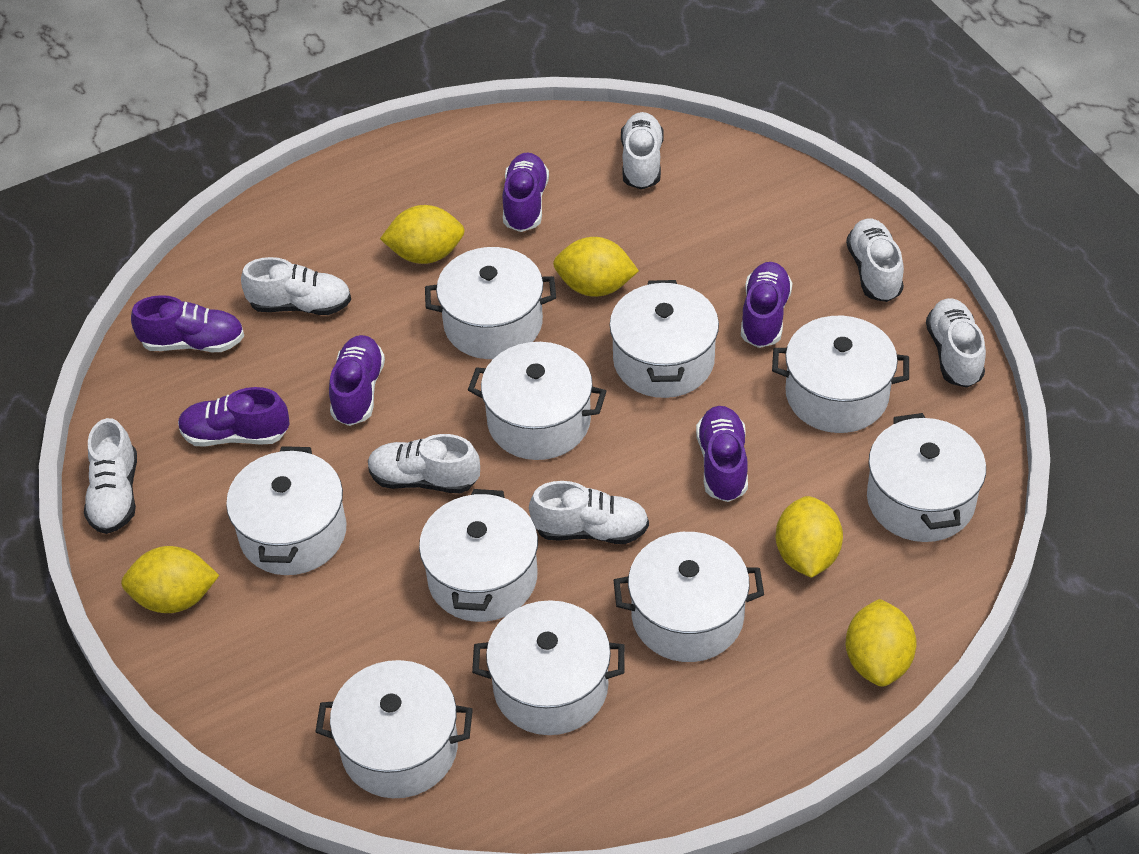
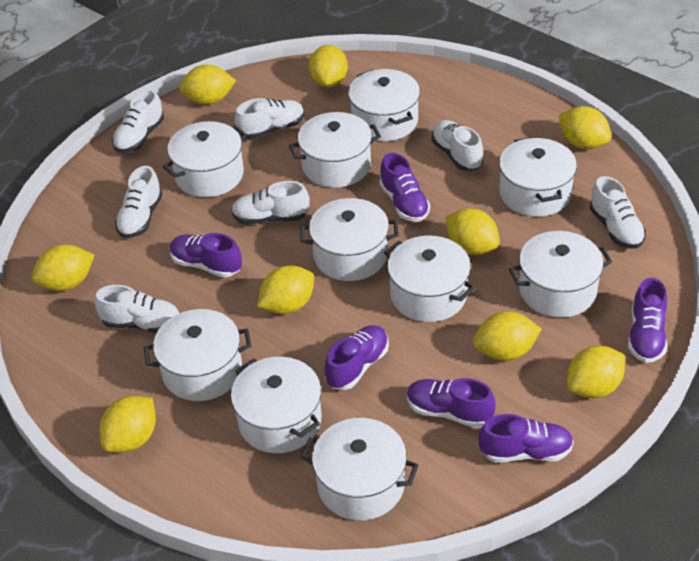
yellow lemon: 5 -> 9

